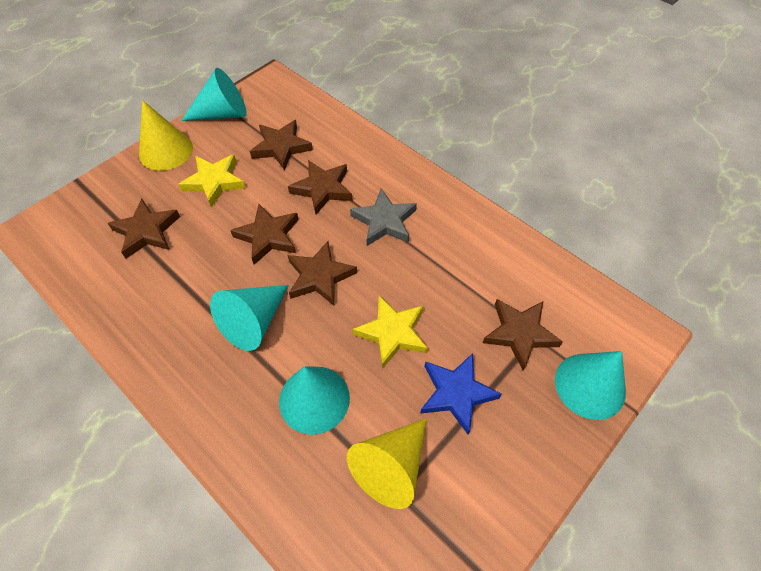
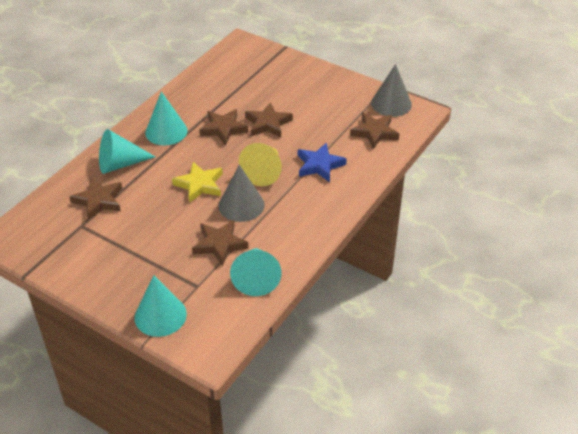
brown star: 6 -> 5
grey cone: 0 -> 2
grey star: 1 -> 0
yellow cone: 2 -> 1
yellow star: 2 -> 1

